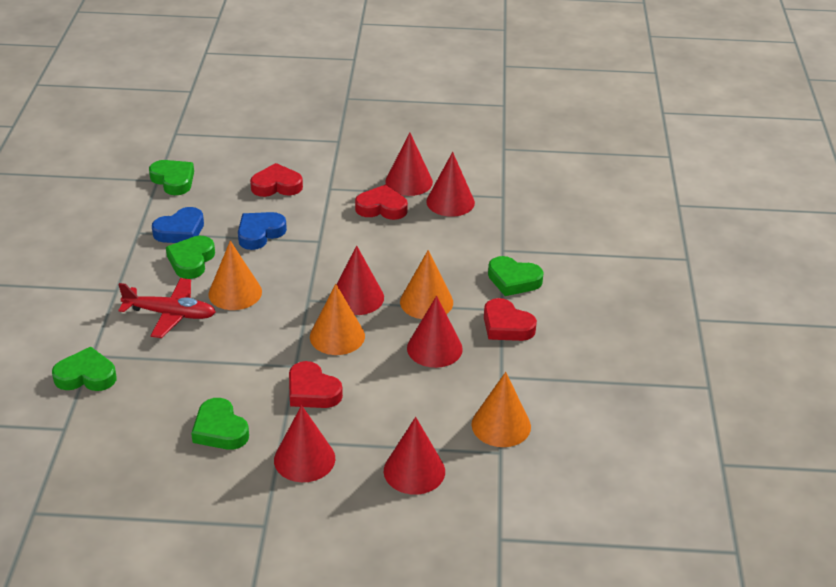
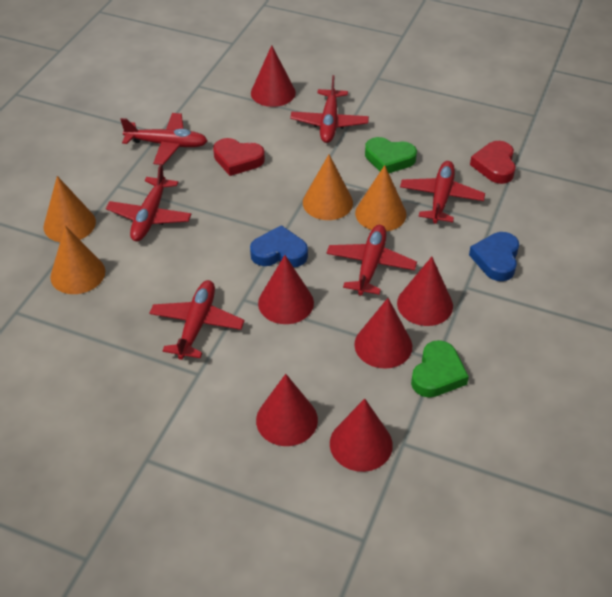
green heart: 5 -> 2
red heart: 4 -> 2
red plane: 1 -> 6

